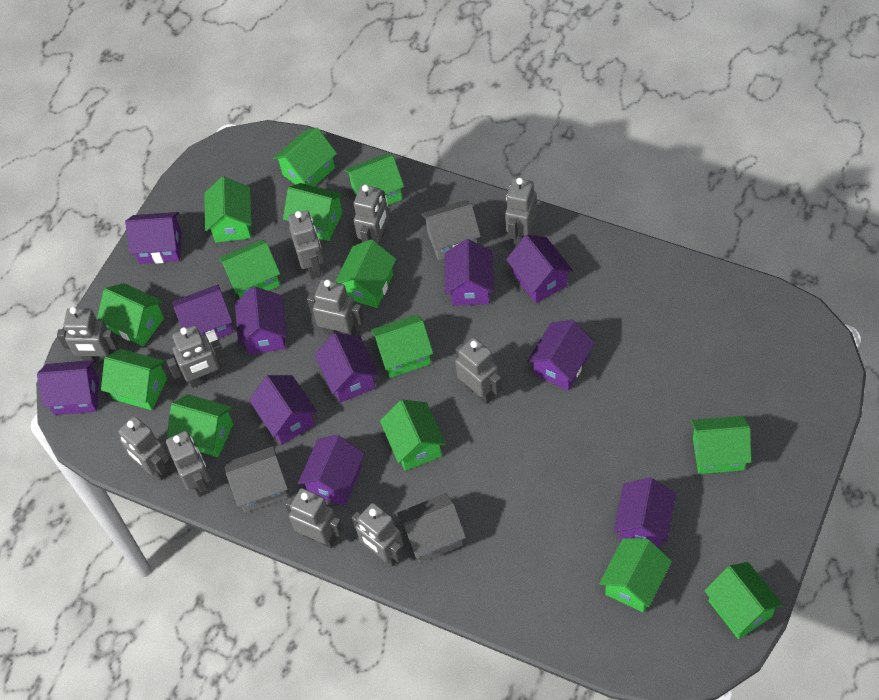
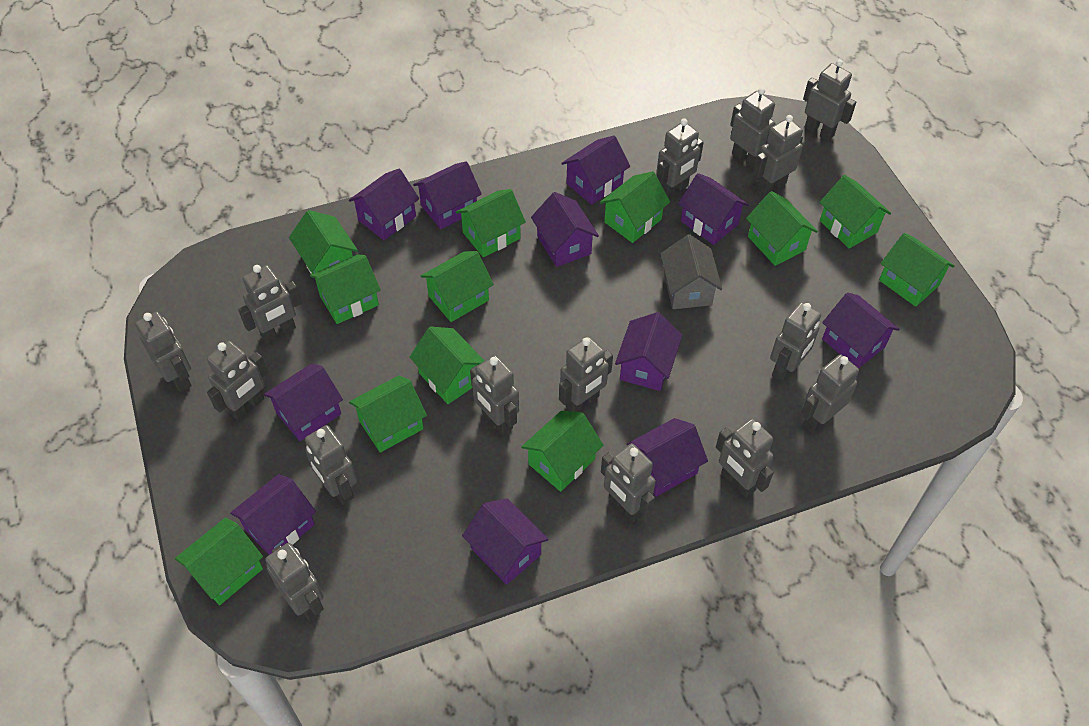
green house: 14 -> 12
grey house: 3 -> 1
grey robot: 11 -> 15

